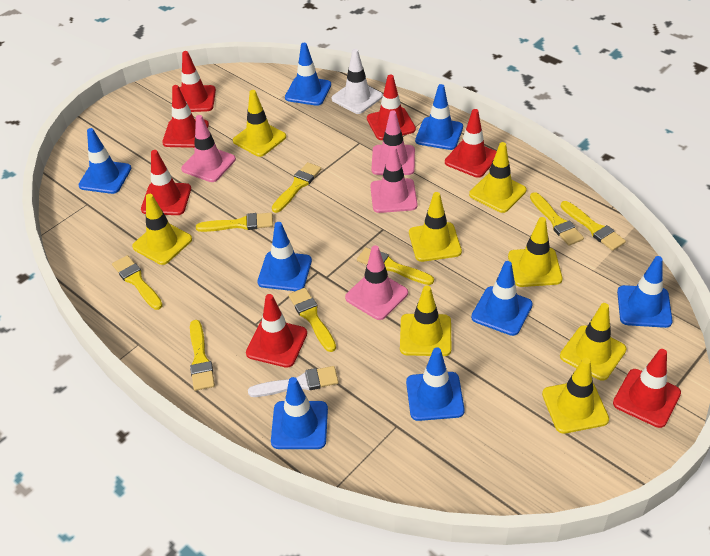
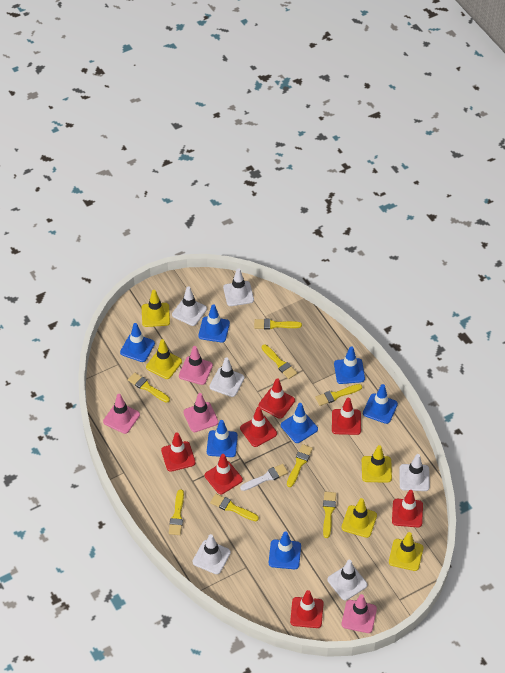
blue traffic cone: 8 -> 7
white traffic cone: 1 -> 6
yellow traffic cone: 8 -> 5

